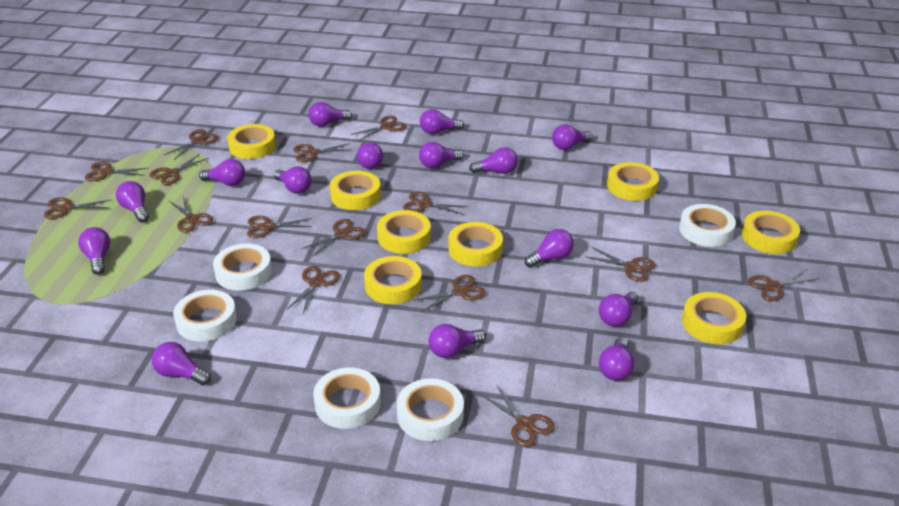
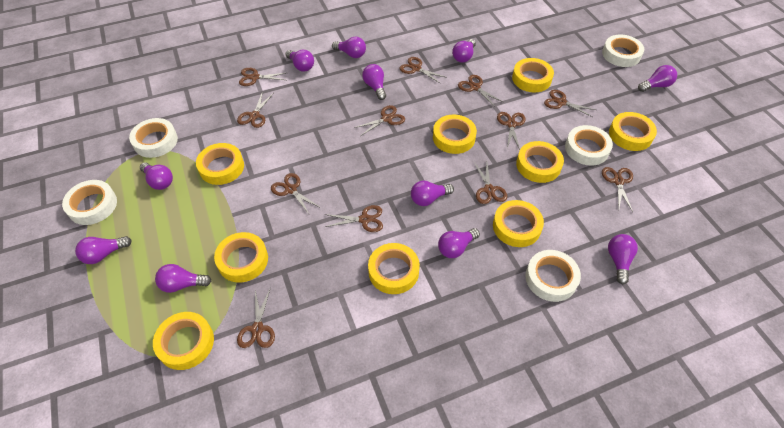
brown scissors: 15 -> 12
purple light bulb: 15 -> 11
yellow tape: 8 -> 9

